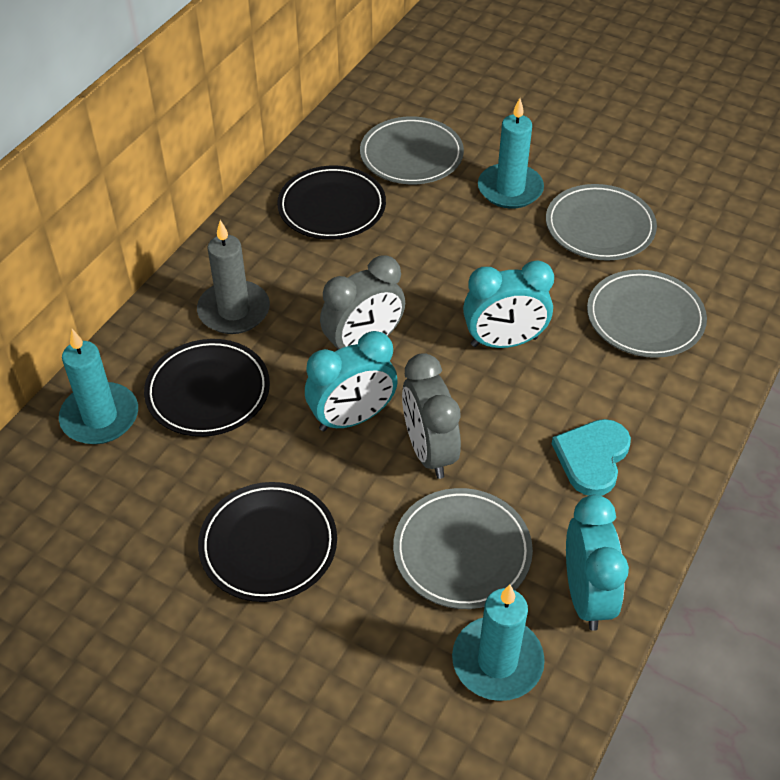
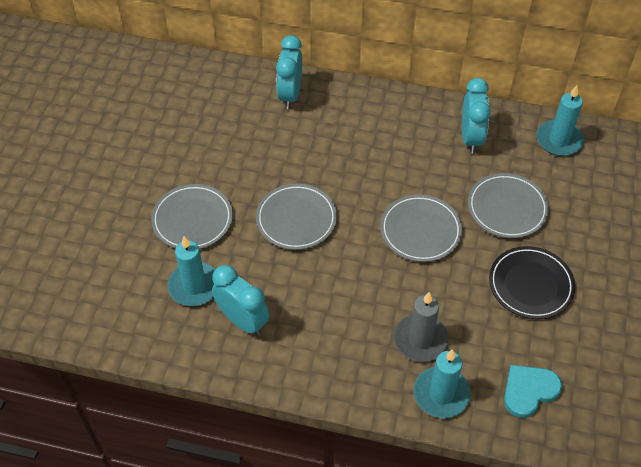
black plate: 3 -> 1
grey clock: 2 -> 0

